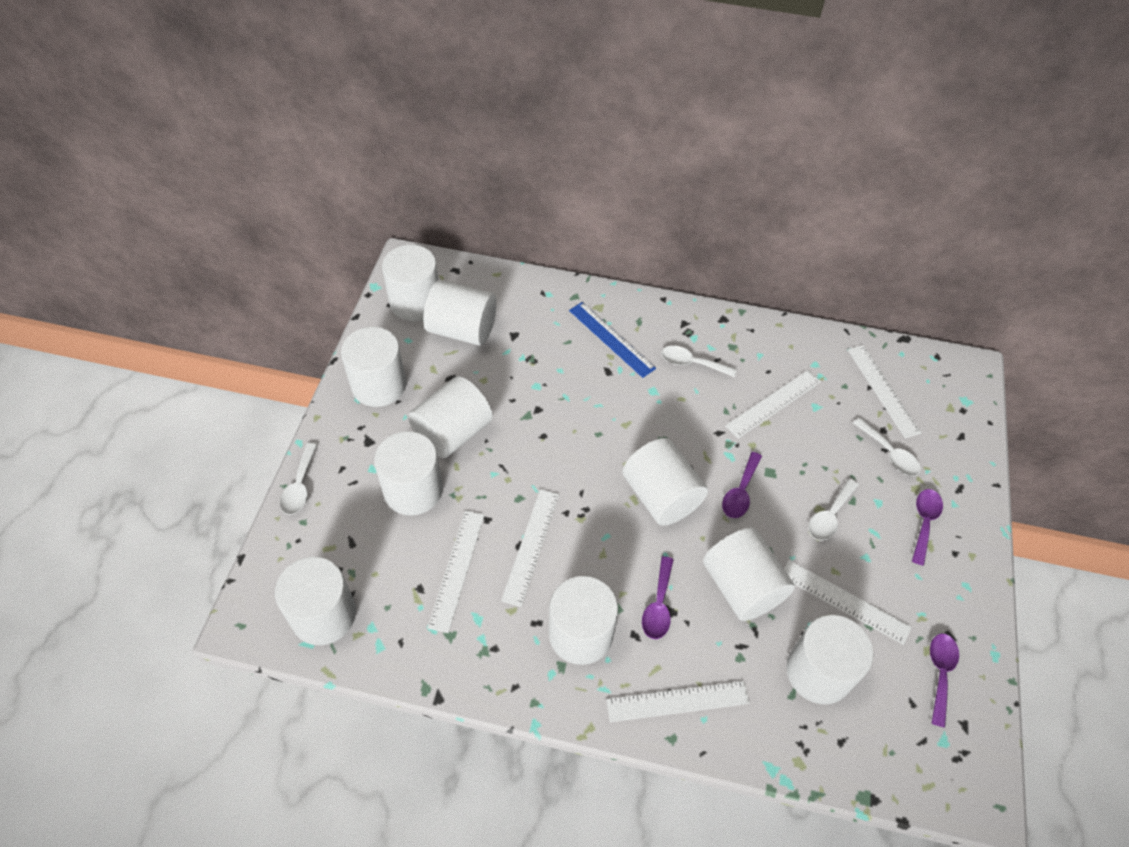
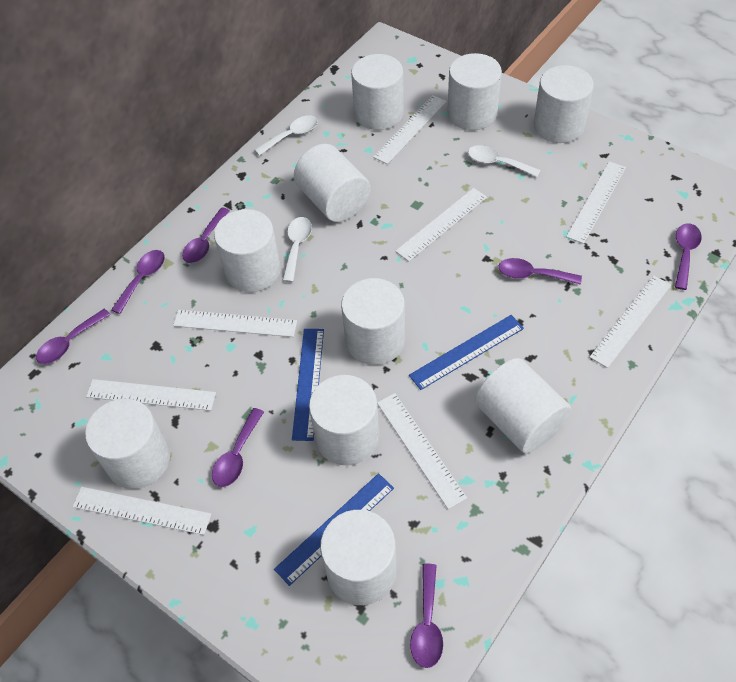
blue ruler: 1 -> 3
purple spoon: 4 -> 7
white ruler: 6 -> 8
white spoon: 4 -> 3

